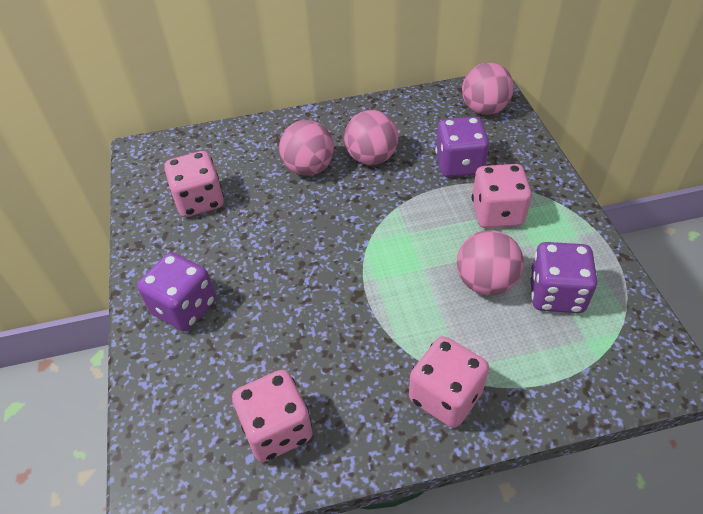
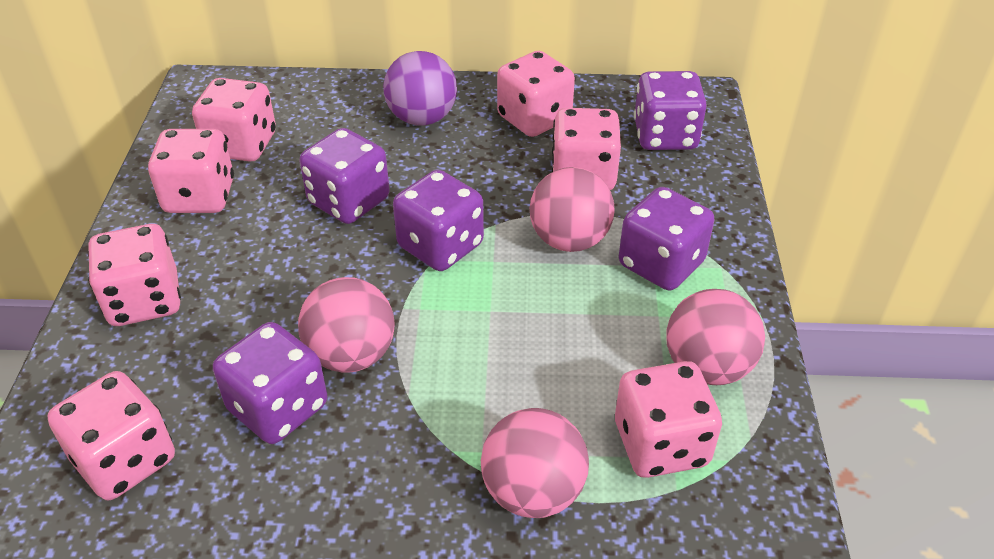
pink dice: 4 -> 7
purple ball: 0 -> 1
purple dice: 3 -> 5

